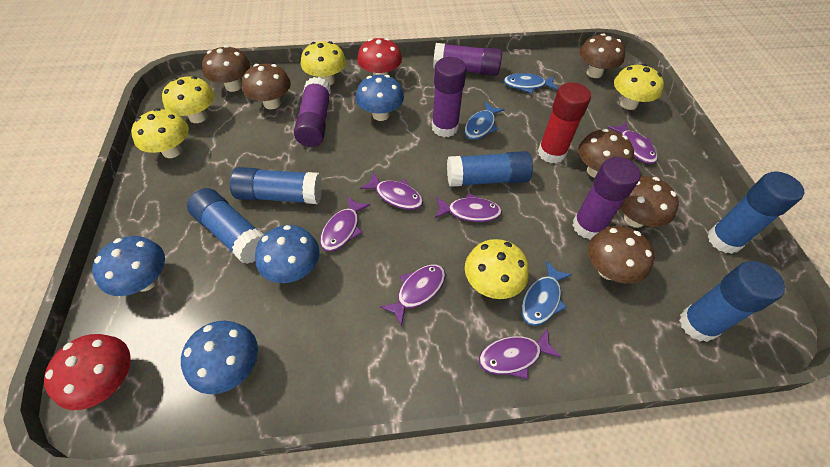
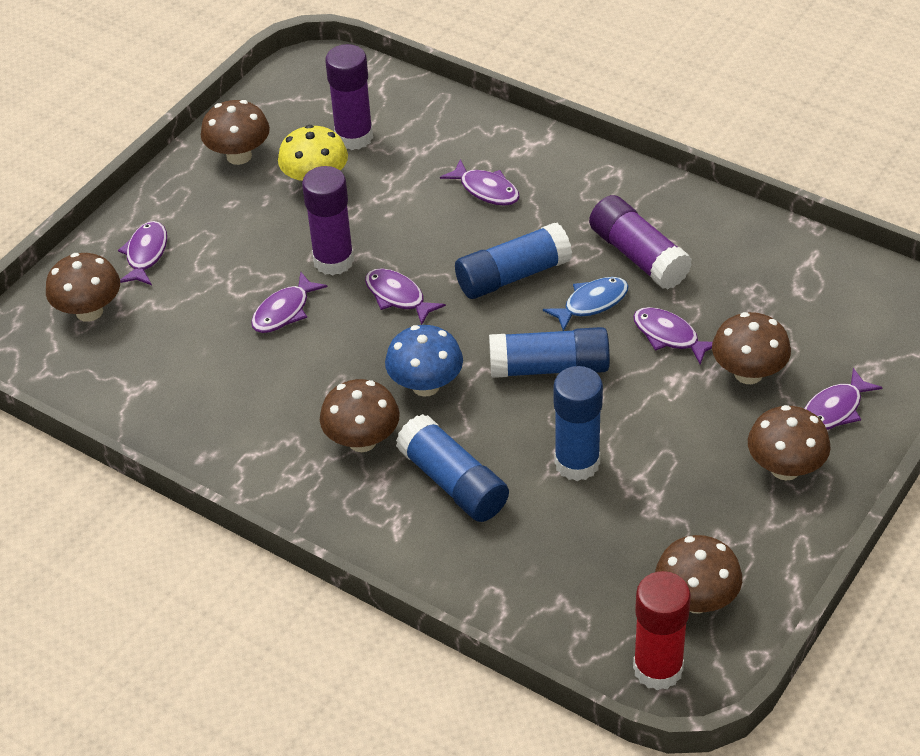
blue fish: 3 -> 1
blue glue stick: 5 -> 4
blue mushroom: 4 -> 1
purple glue stick: 4 -> 3
red mushroom: 2 -> 0
yellow mushroom: 5 -> 1

